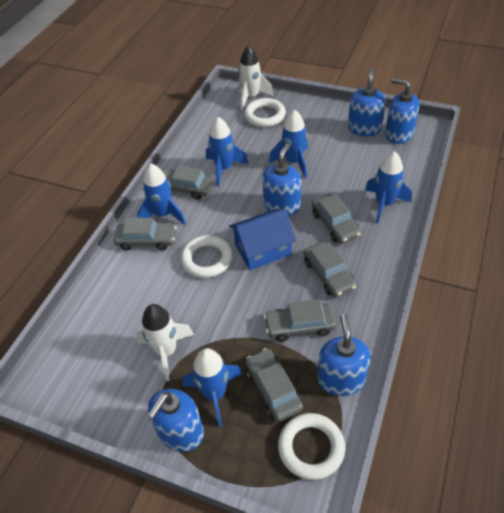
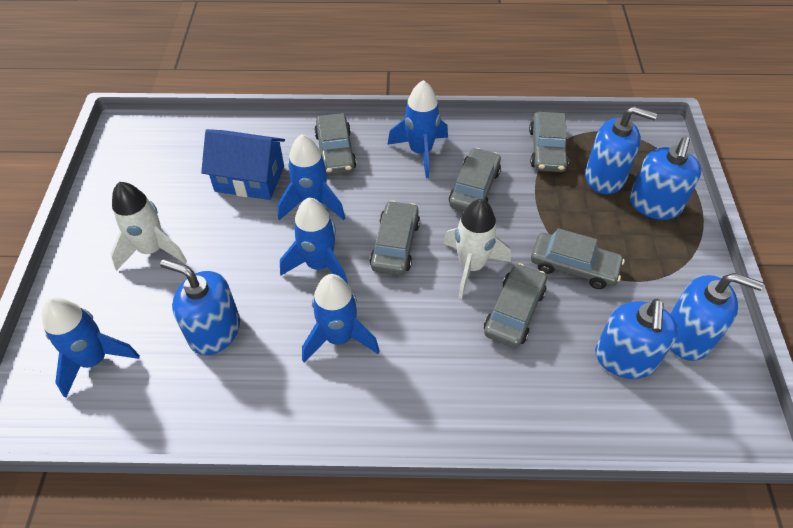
white ring: 3 -> 0

